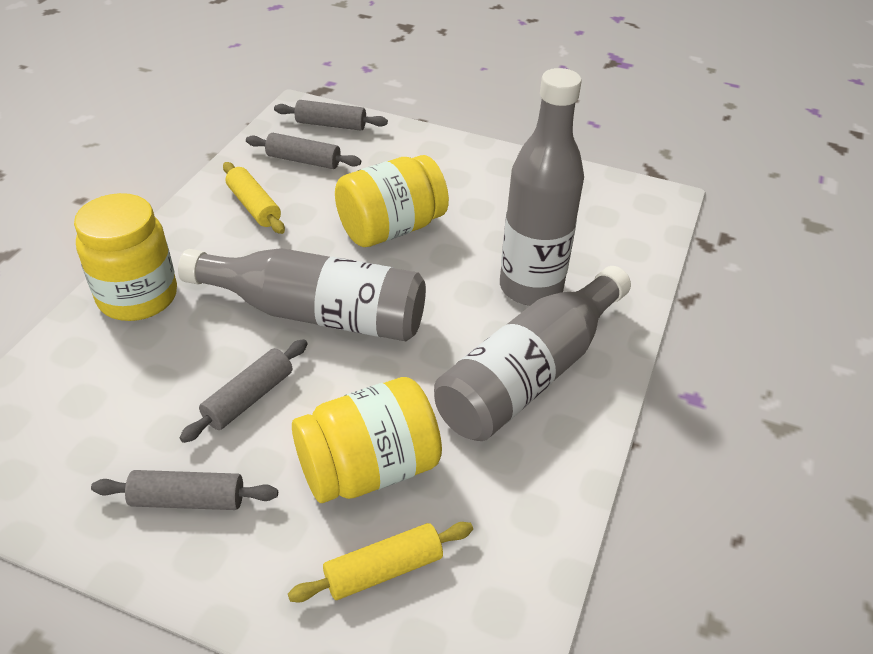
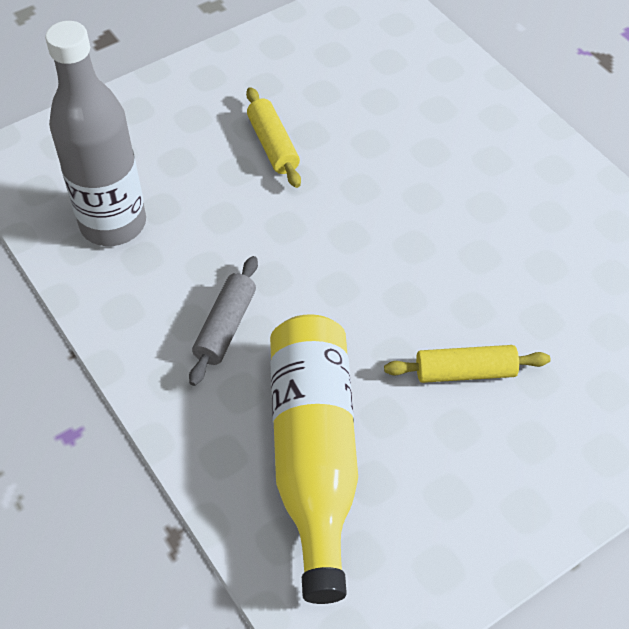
grey bottle: 3 -> 1
grey rolling pin: 4 -> 1
yellow bottle: 0 -> 1
yellow jar: 3 -> 0

